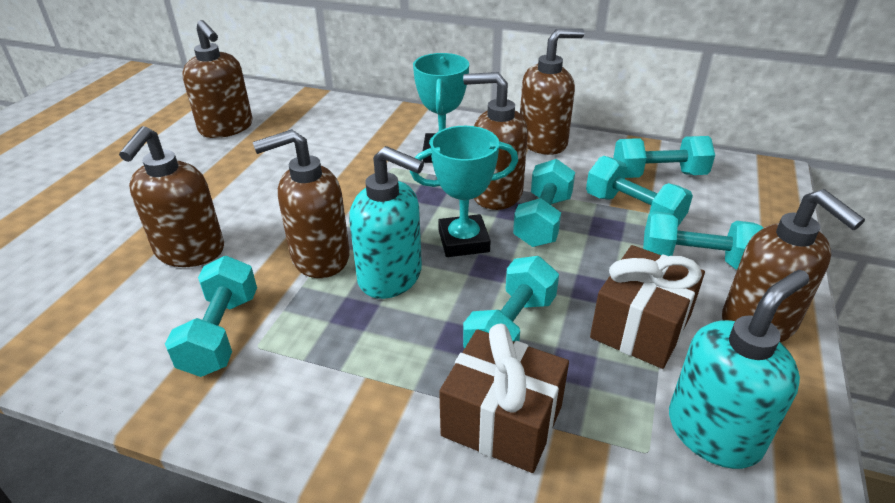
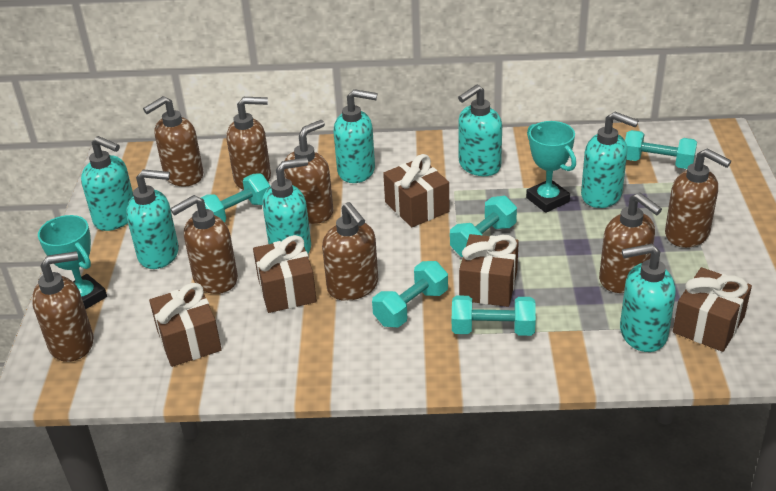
brown gift: 2 -> 5
brown soap dispenser: 6 -> 8
turquoise dumbbell: 6 -> 5
turquoise soap dispenser: 2 -> 7

